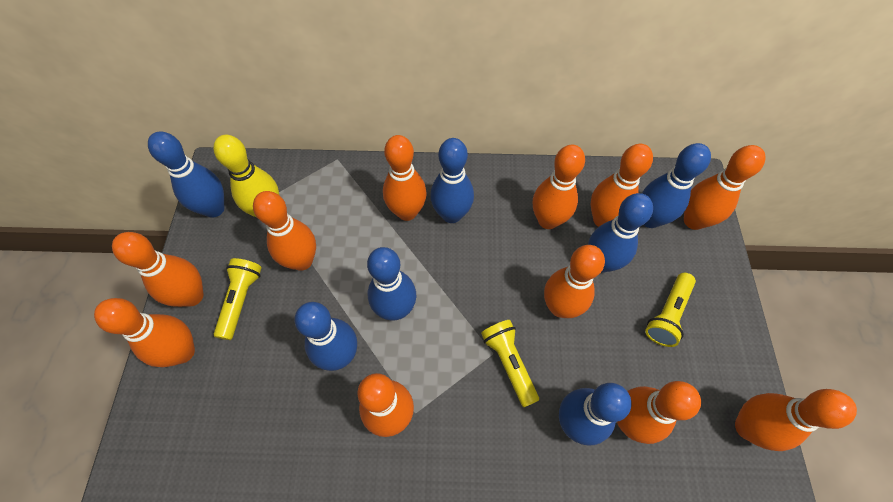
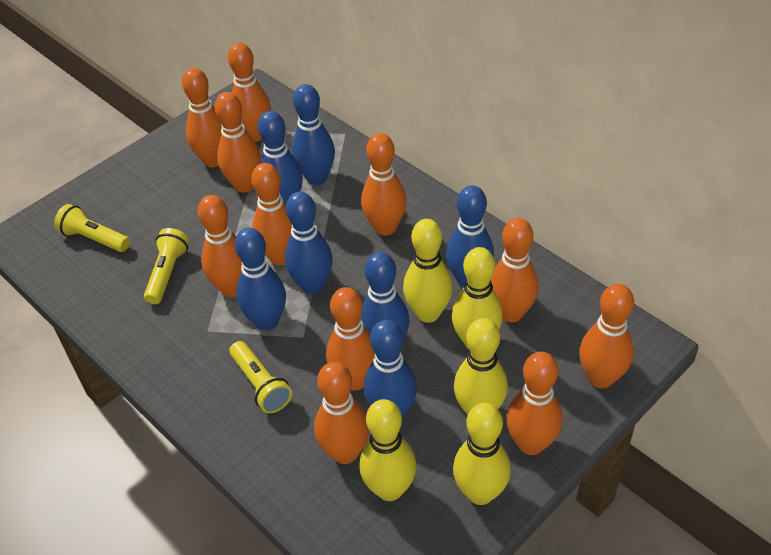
yellow bowling pin: 1 -> 5

